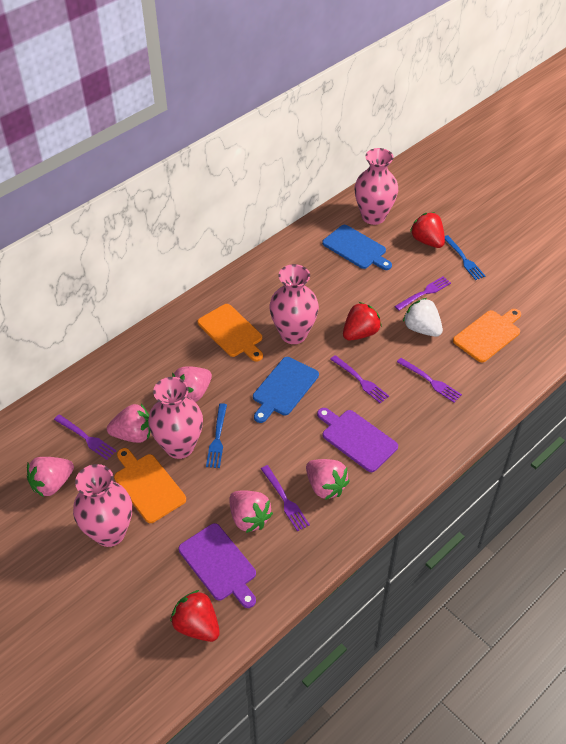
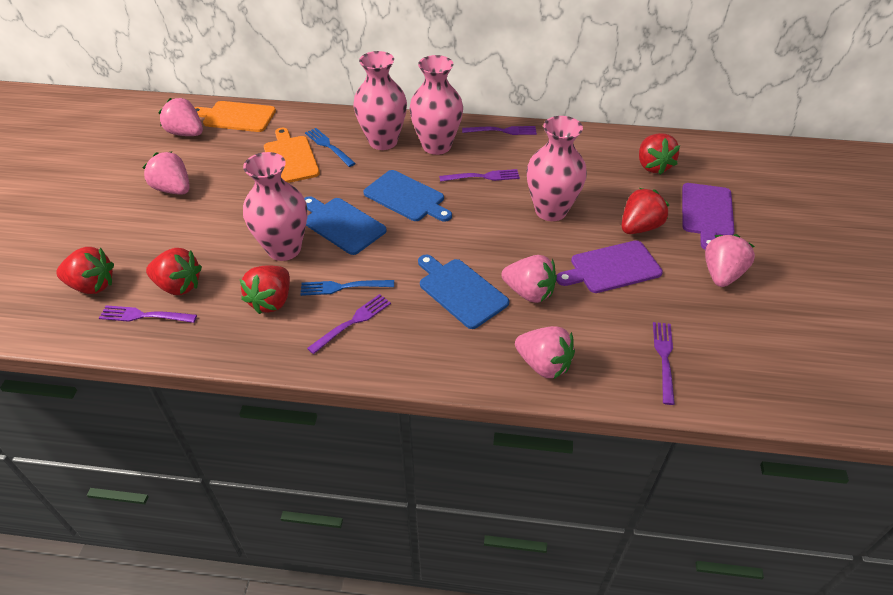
blue cutting board: 2 -> 3
orange cutting board: 3 -> 2
red strawberry: 3 -> 5
white strawberry: 1 -> 0

